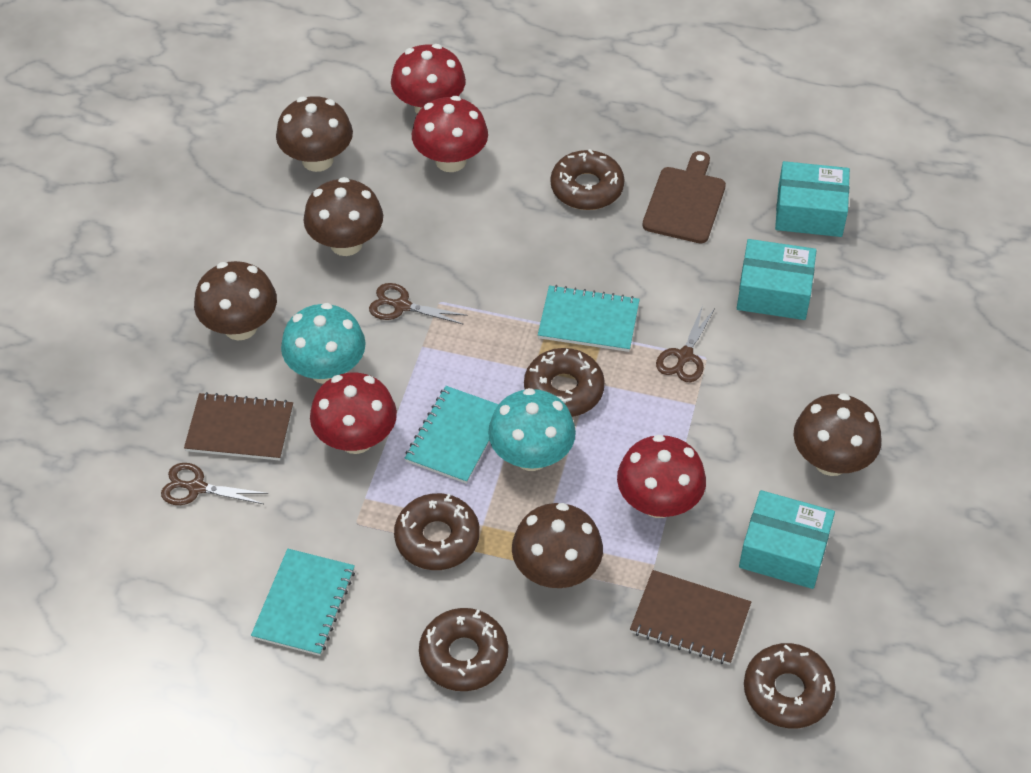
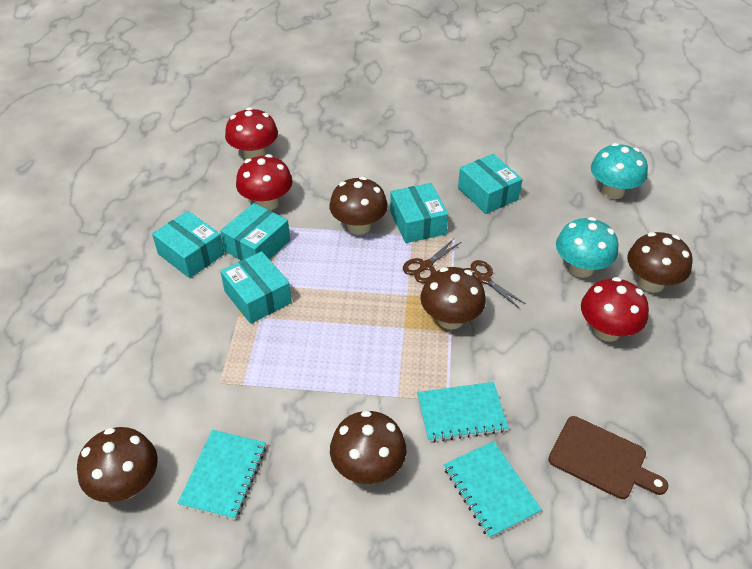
brown donut: 5 -> 0
brown notebook: 2 -> 0
brown scissors: 3 -> 2
red mushroom: 4 -> 3
turquoise box: 3 -> 5

